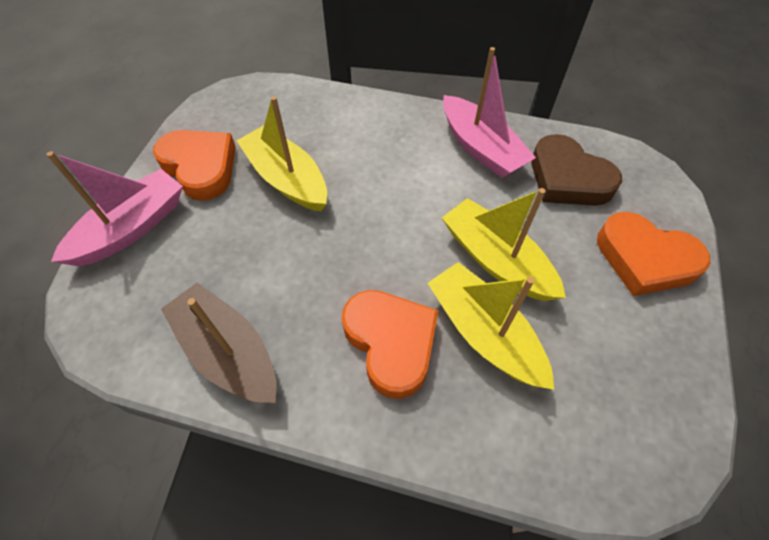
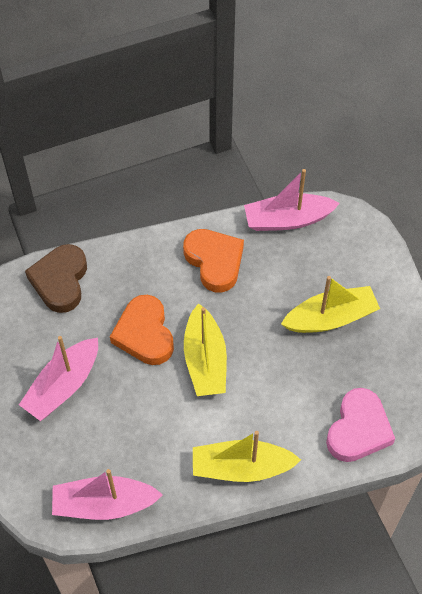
brown boat: 1 -> 0
orange heart: 3 -> 2
pink boat: 2 -> 3
pink heart: 0 -> 1

